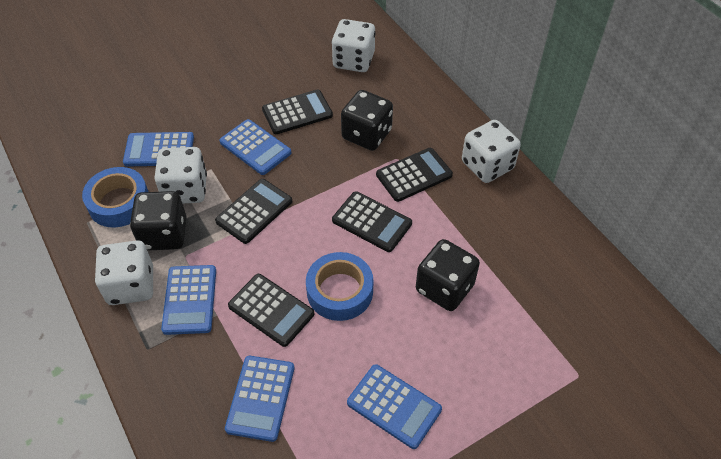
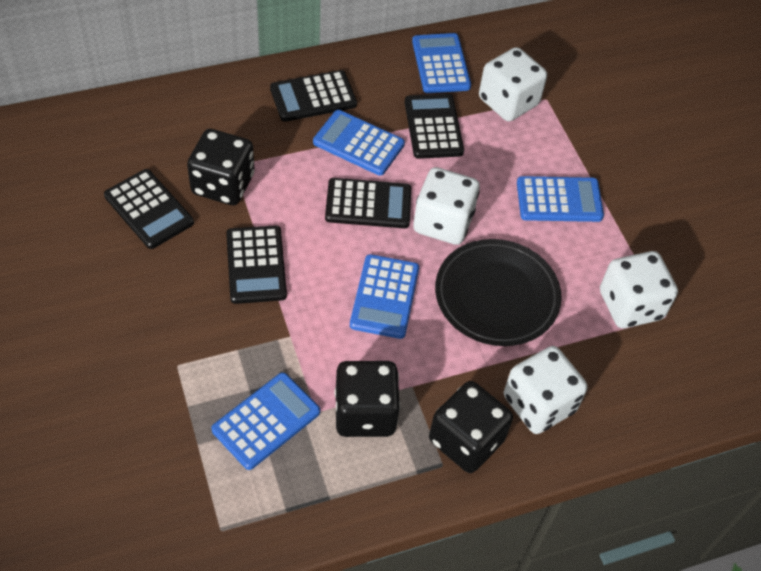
black plate: 0 -> 1
blue tape: 2 -> 0

